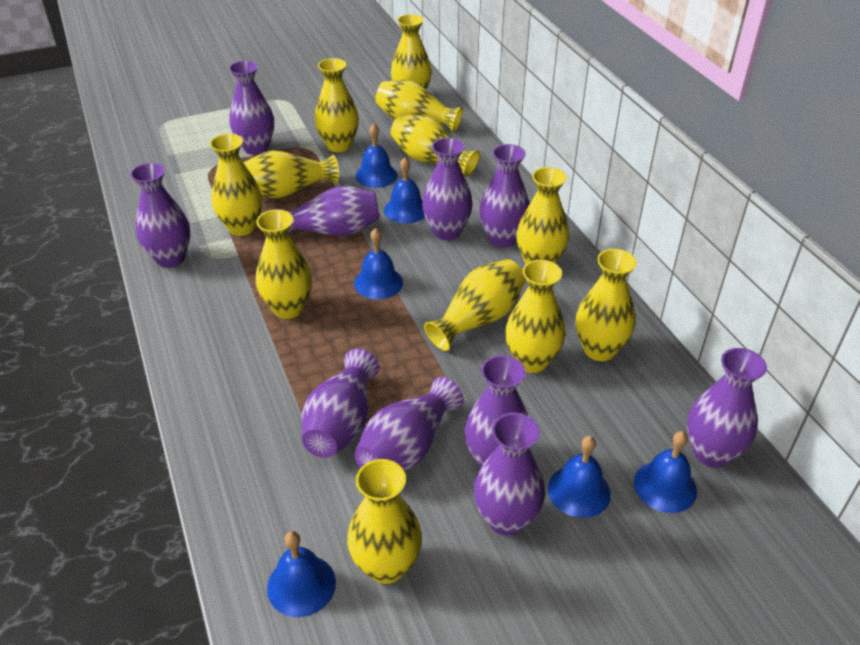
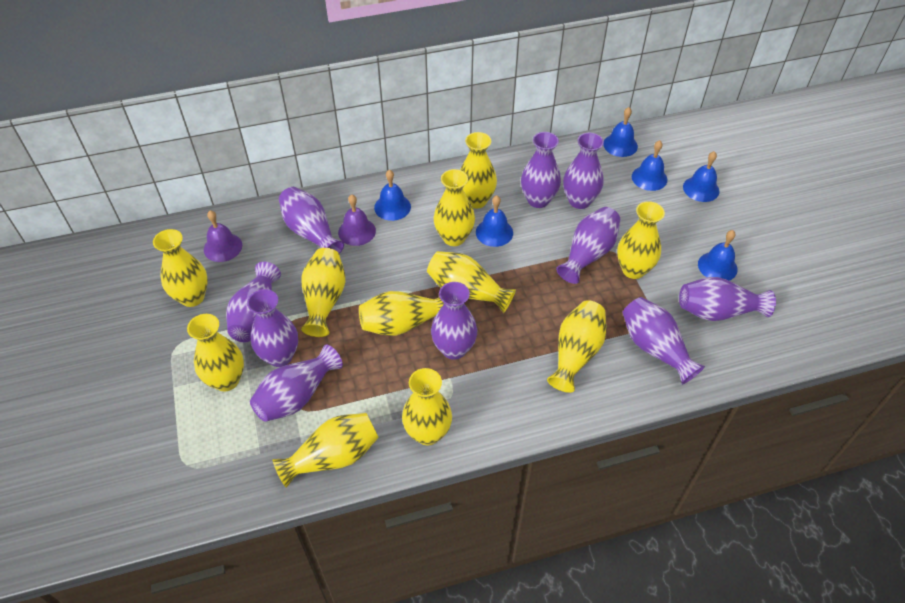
purple bell: 0 -> 2
yellow vase: 12 -> 11

